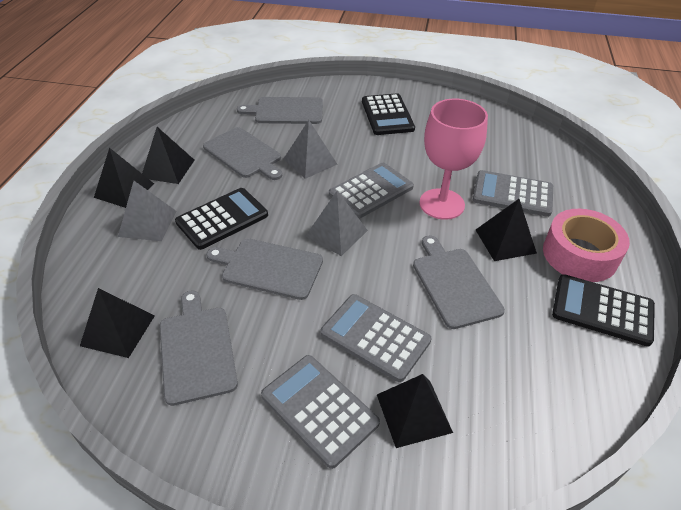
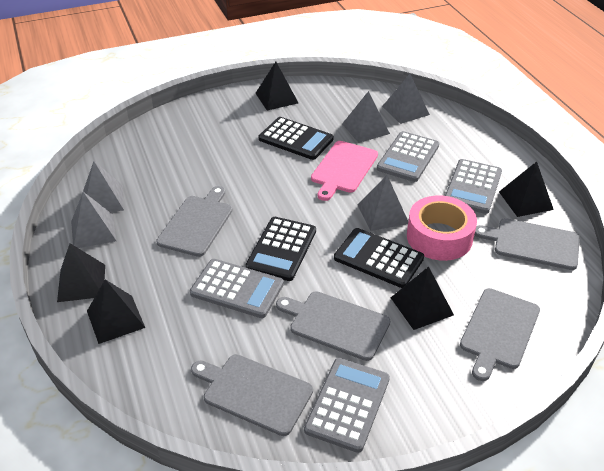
grey pyramid: 3 -> 5
pink cutting board: 0 -> 1
pink goblet: 1 -> 0

